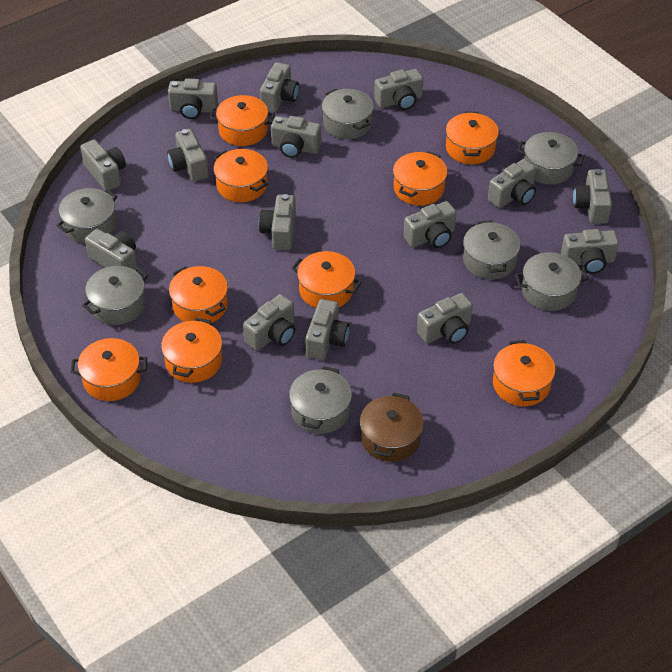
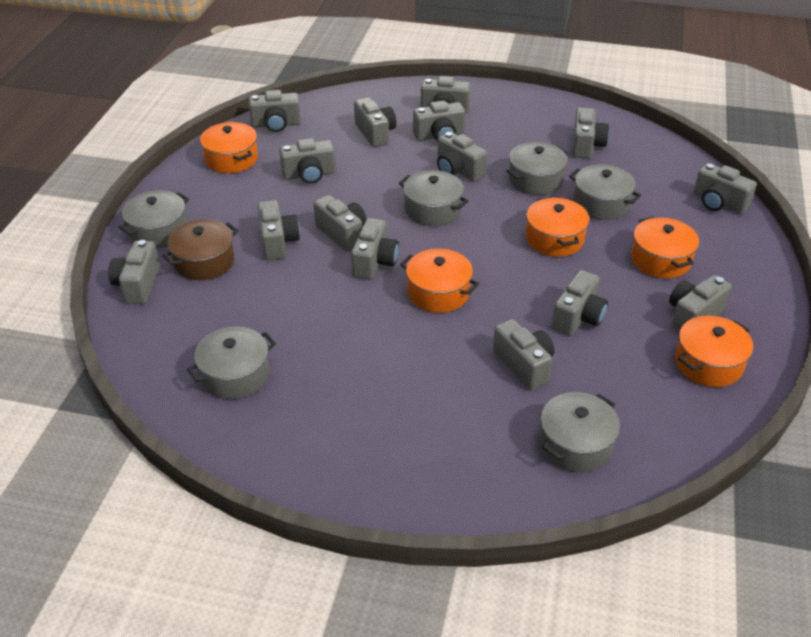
grey pot: 7 -> 6
orange pot: 9 -> 5

